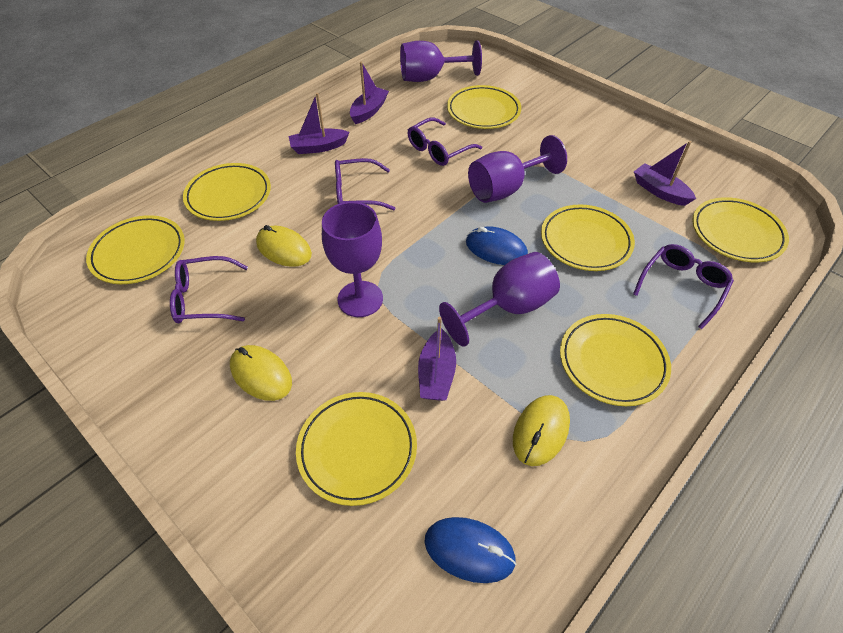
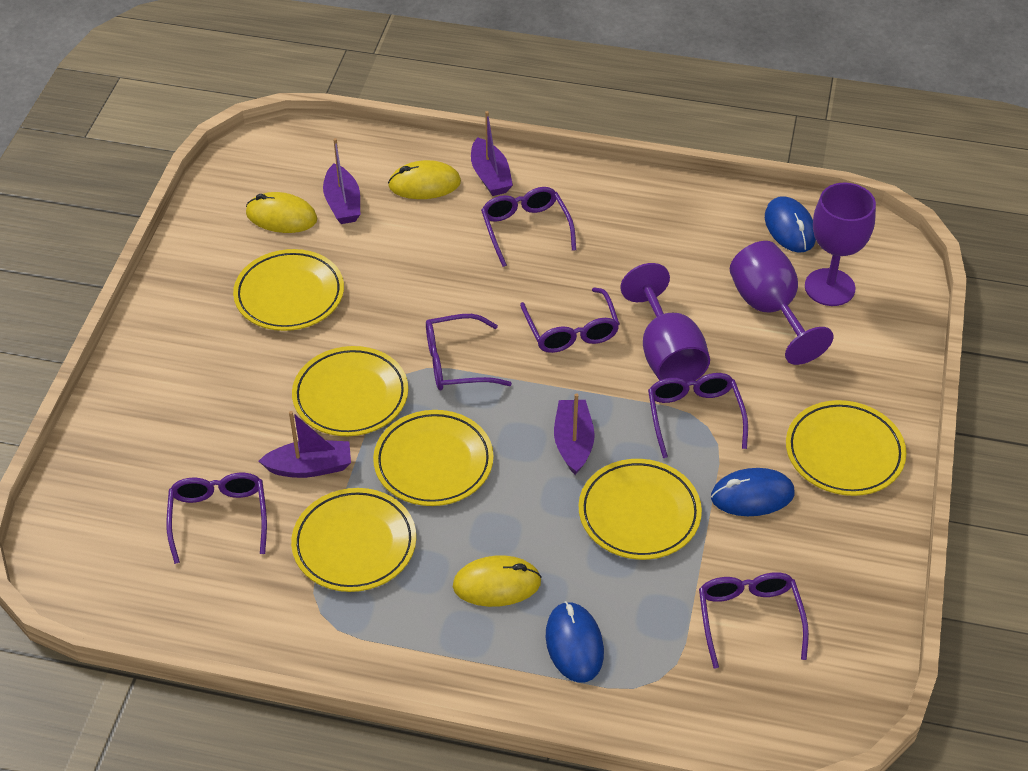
blue mouse: 2 -> 3
purple glasses: 4 -> 6
purple goblet: 4 -> 3
yellow plate: 7 -> 6

